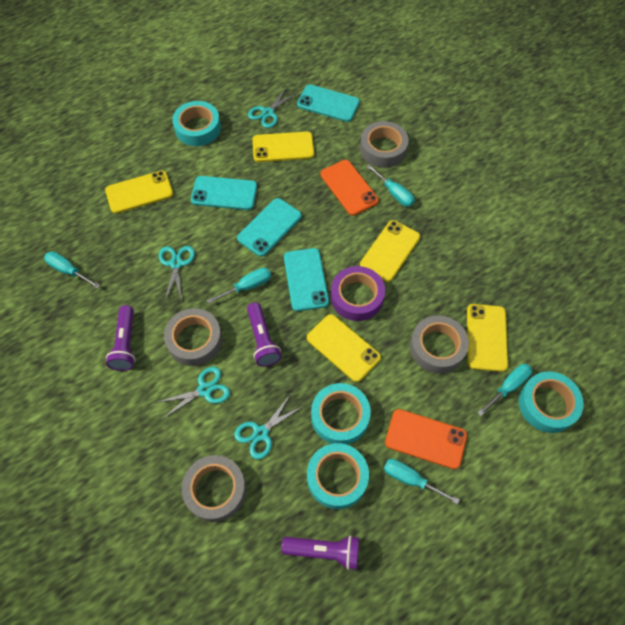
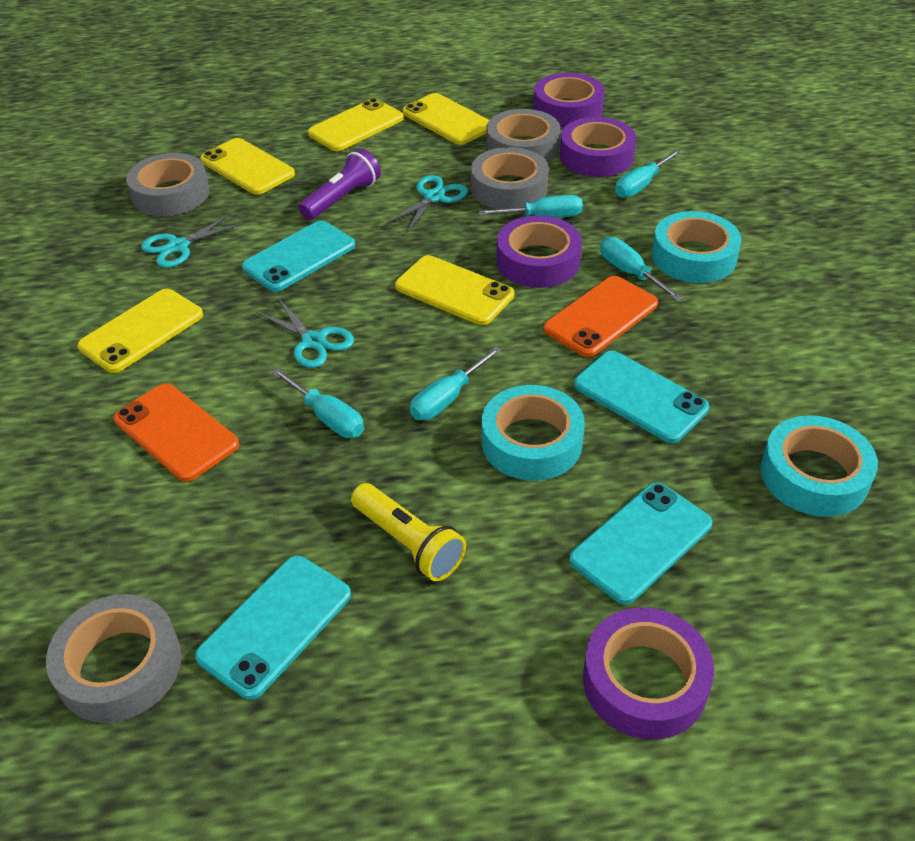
purple flashlight: 3 -> 1
purple tape: 1 -> 4
turquoise scissors: 4 -> 3
turquoise tape: 4 -> 3
yellow flashlight: 0 -> 1

